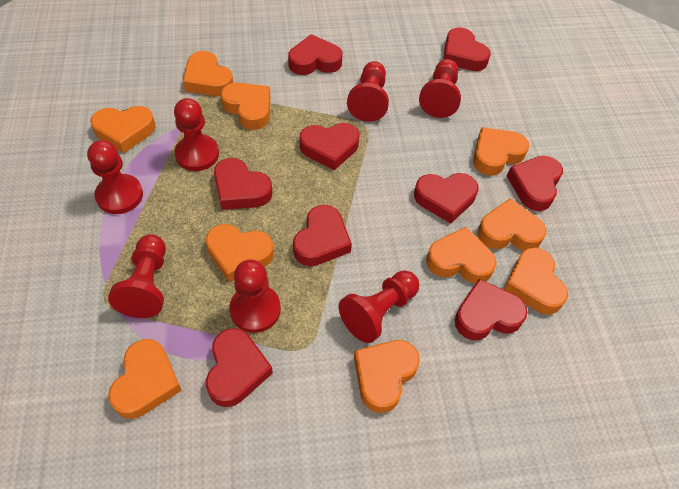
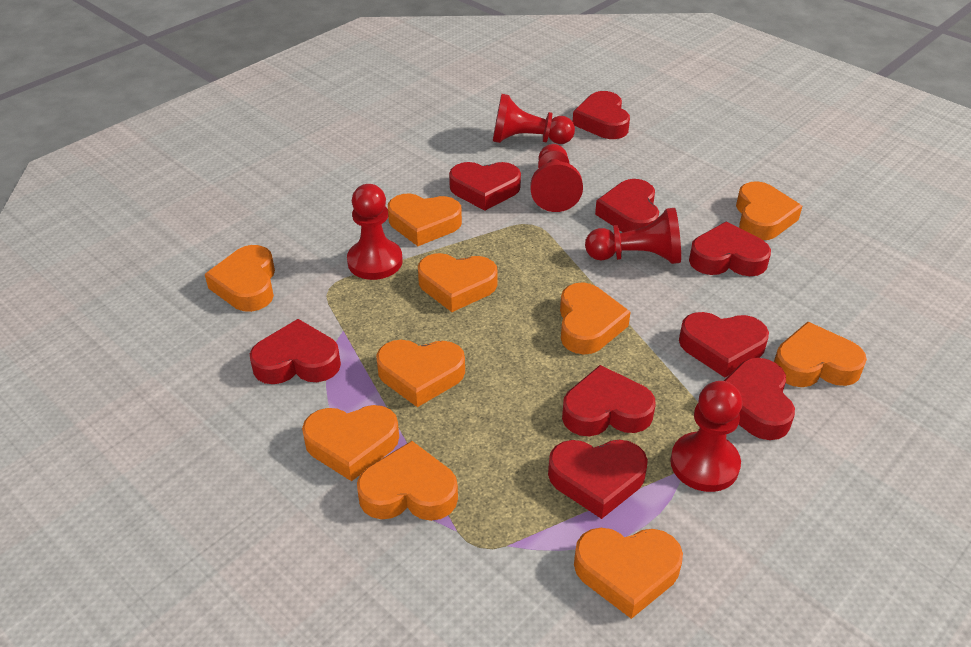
red pawn: 7 -> 5

